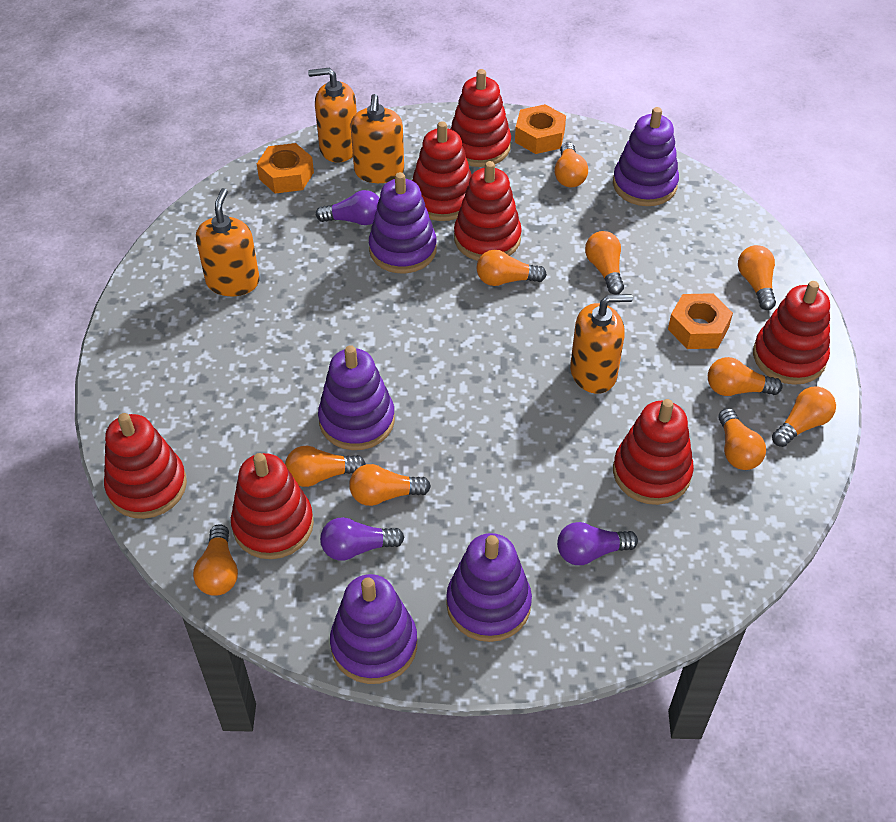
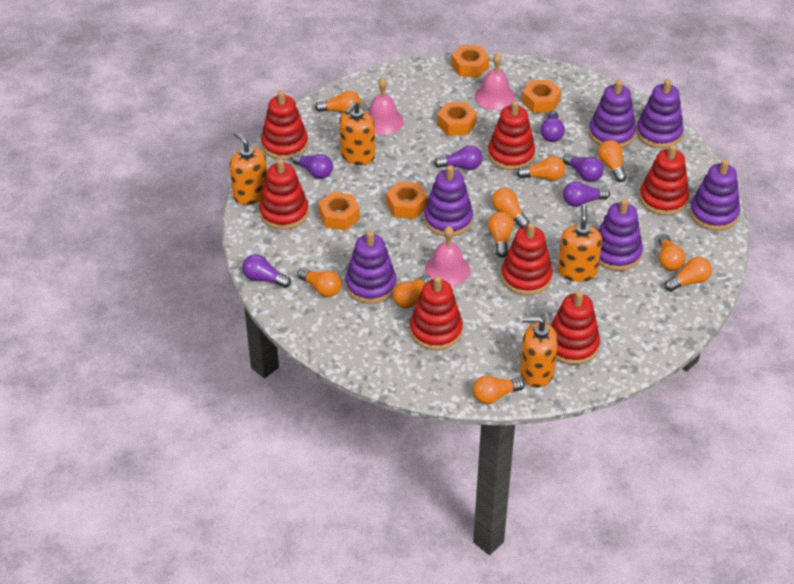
orange nut: 3 -> 5
pink bell: 0 -> 3
purple light bulb: 3 -> 6
purple stacking toy: 5 -> 6

